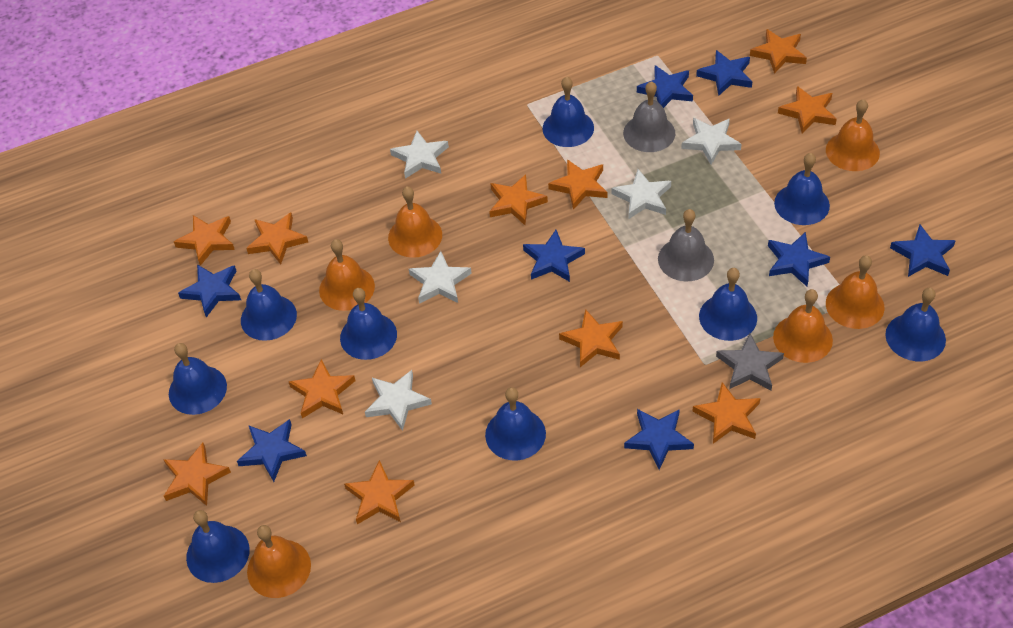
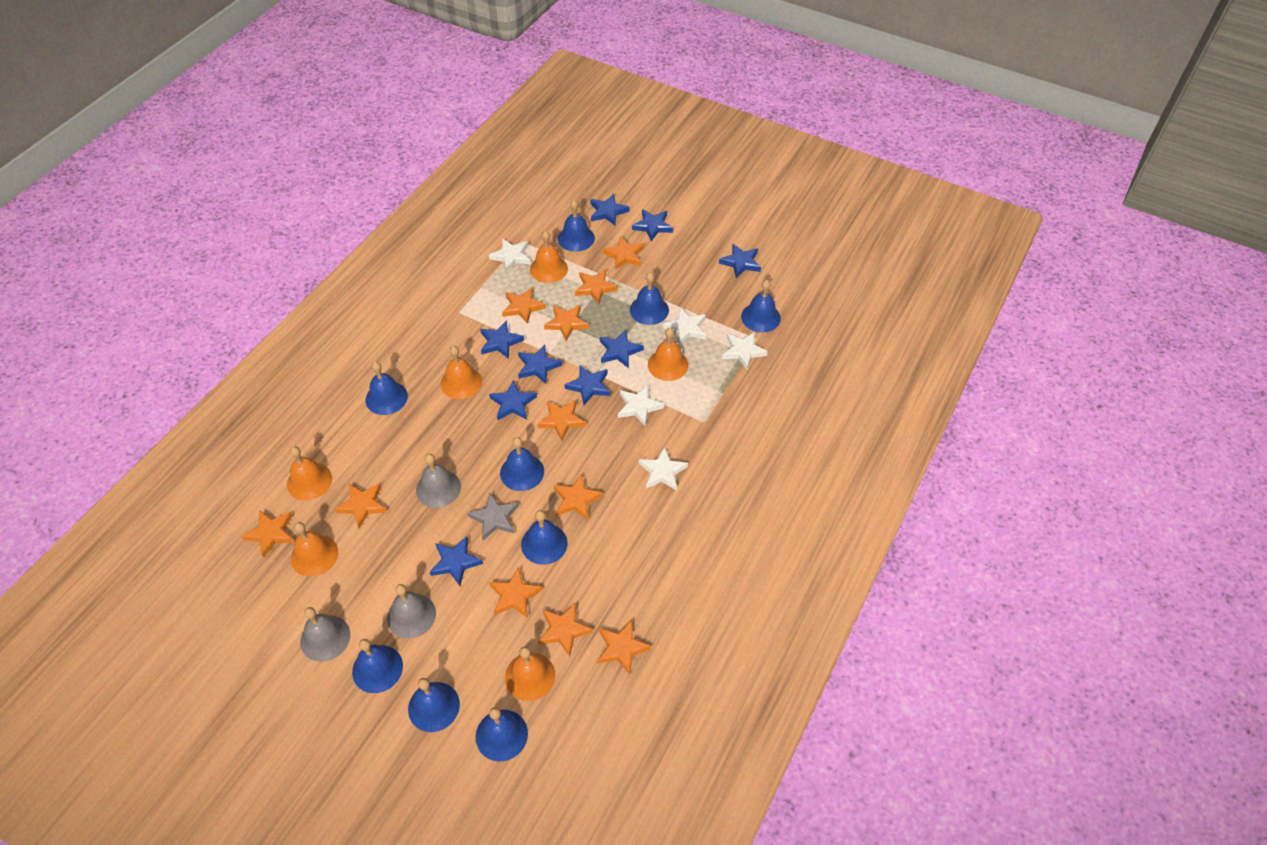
blue star: 8 -> 9
grey bell: 2 -> 3

